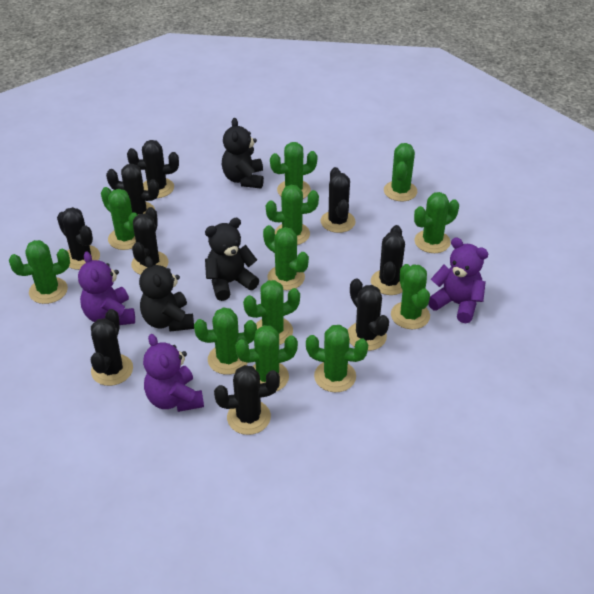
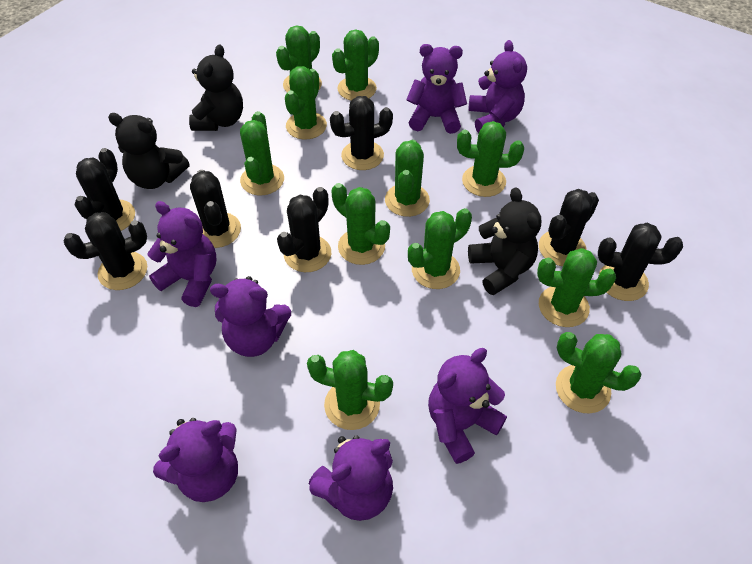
black cactus: 9 -> 7
green cactus: 12 -> 11
purple teddy bear: 3 -> 7

